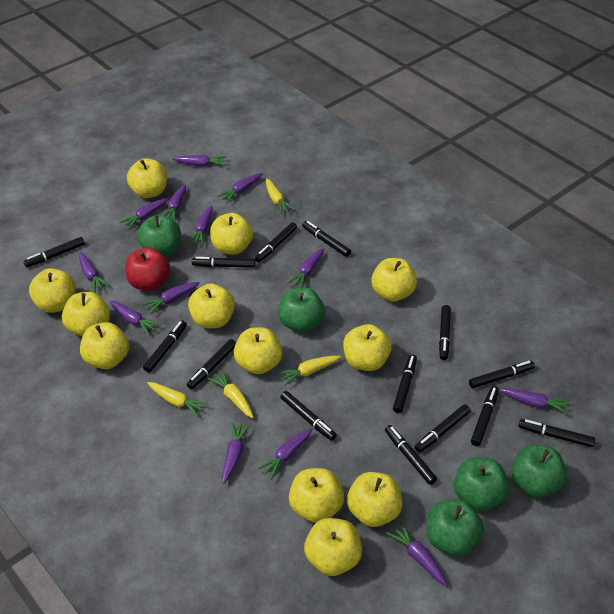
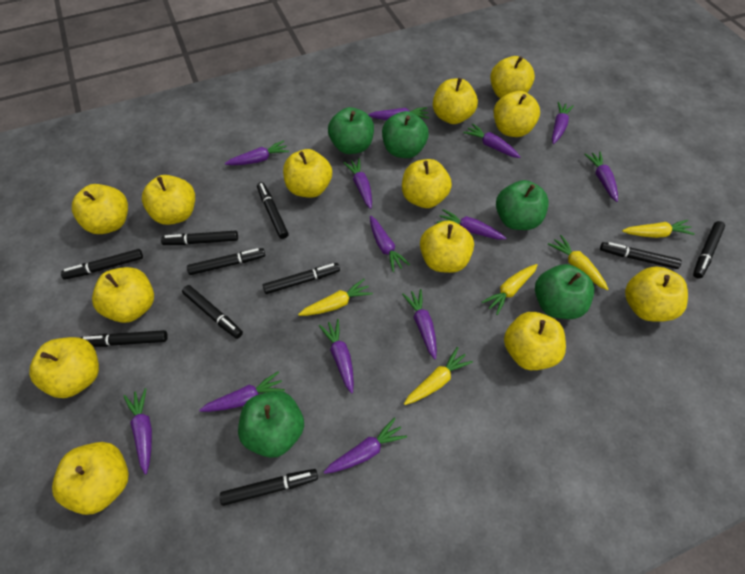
black marker: 14 -> 10
red apple: 1 -> 0
yellow apple: 12 -> 13
yellow carrot: 4 -> 5

